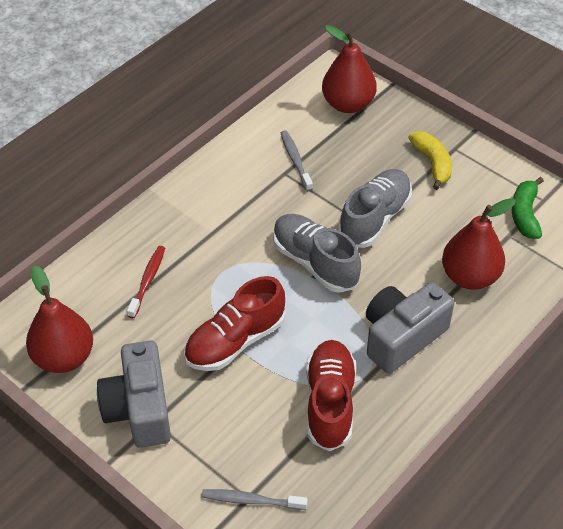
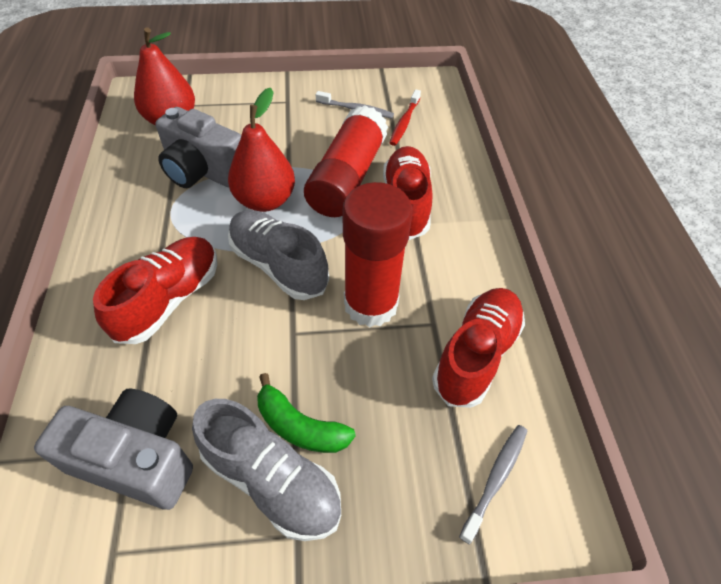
red glue stick: 0 -> 2
red pear: 3 -> 2
red shoe: 2 -> 3
yellow banana: 1 -> 0

